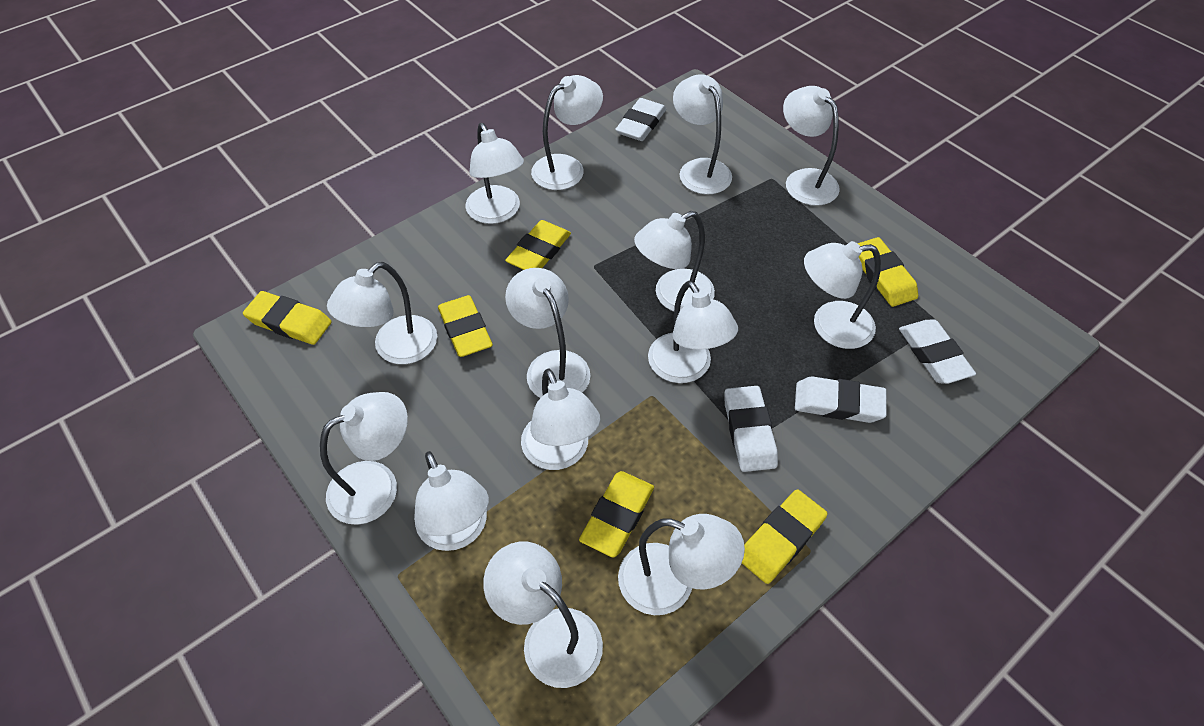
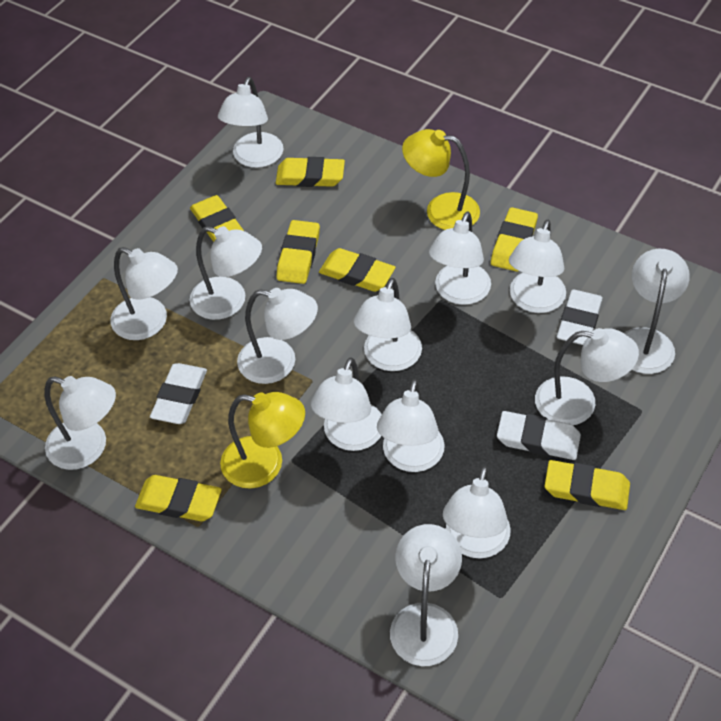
white eraser: 4 -> 3
yellow eraser: 6 -> 7
yellow lamp: 0 -> 2

